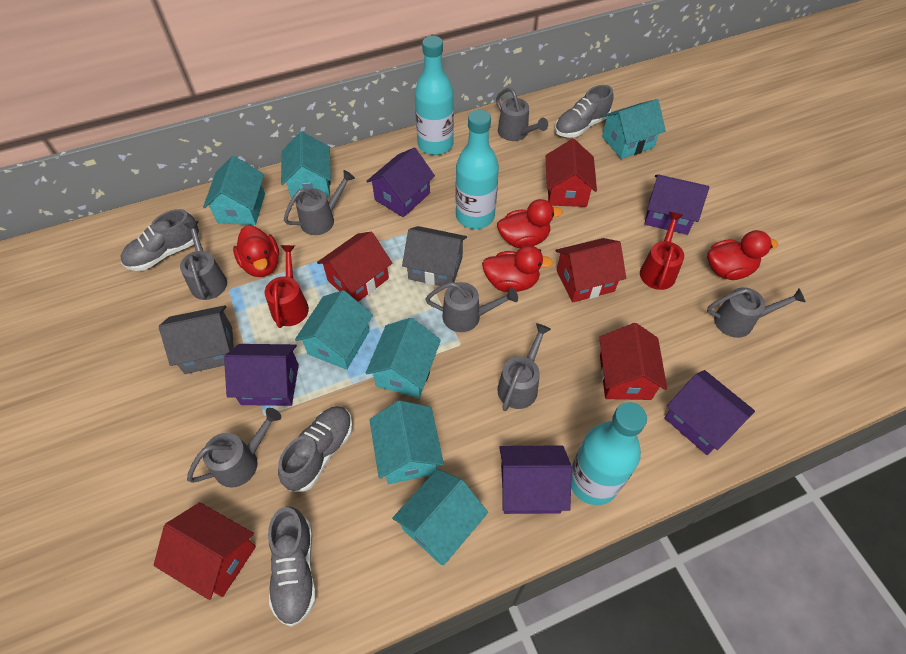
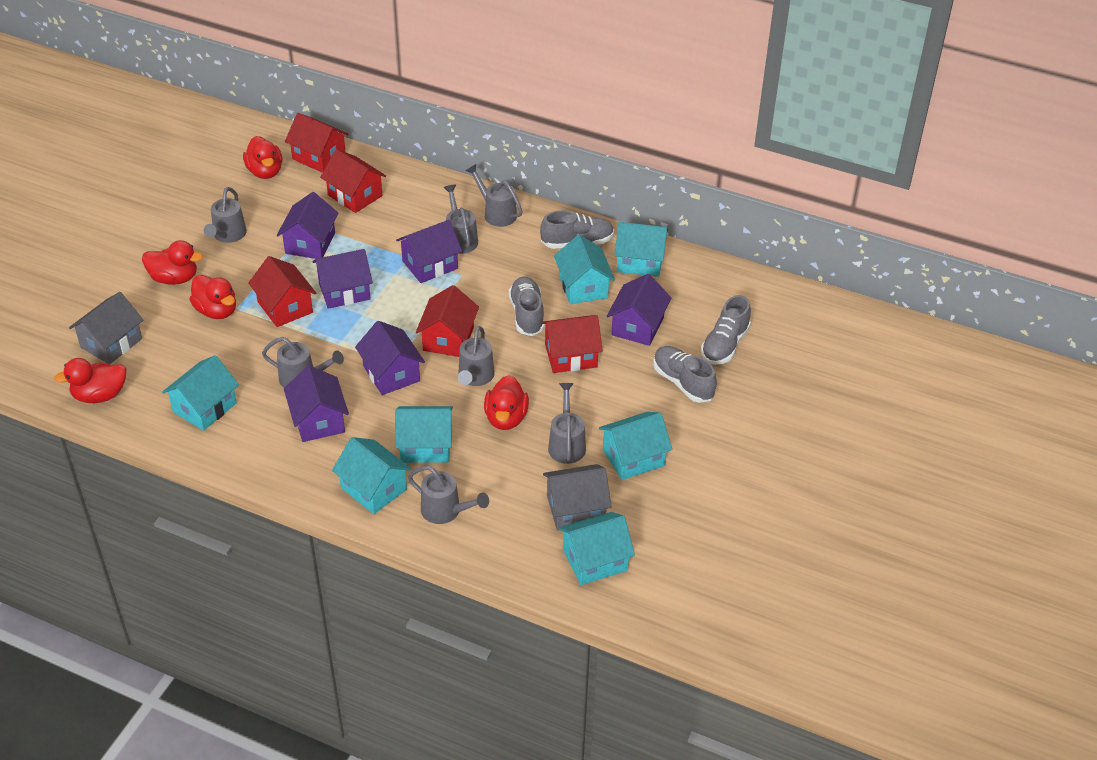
purple house: 5 -> 6
red duck: 4 -> 5
red watering can: 2 -> 0
turquoise bottle: 3 -> 0

